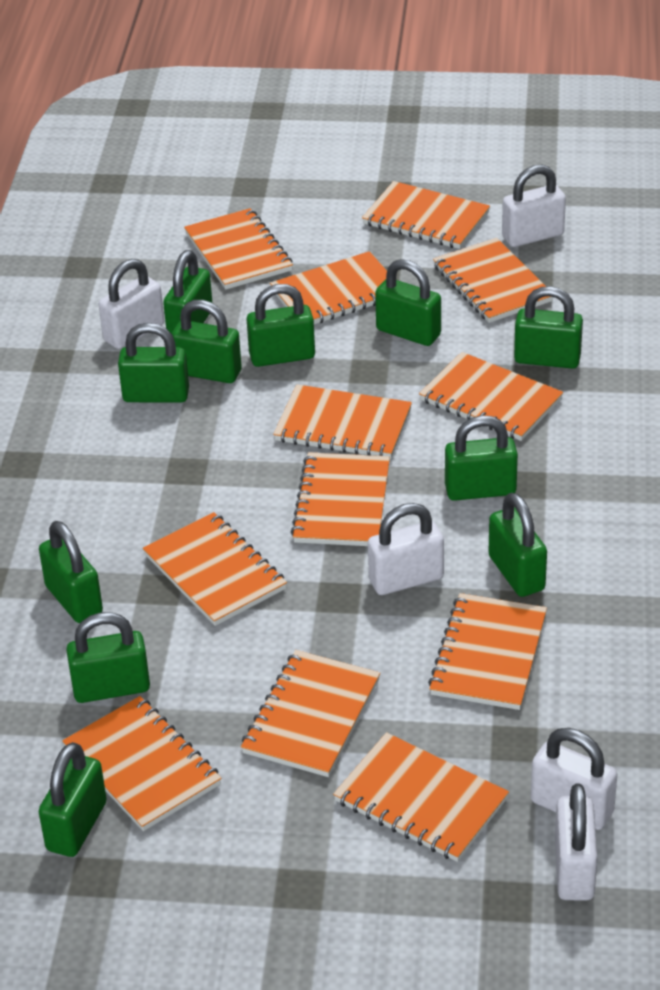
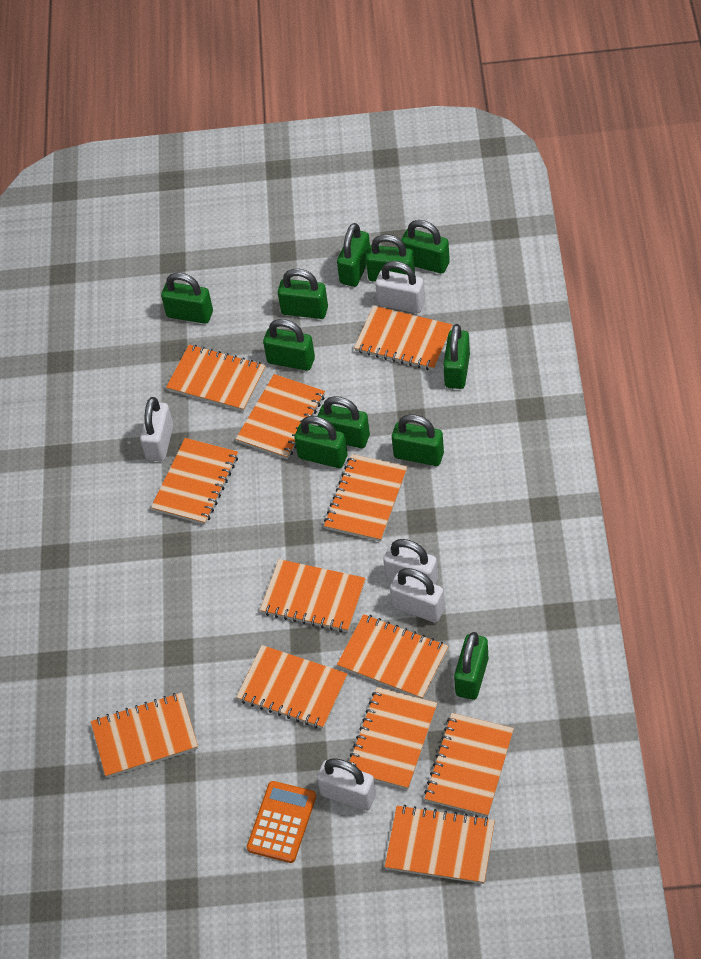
orange calculator: 0 -> 1

